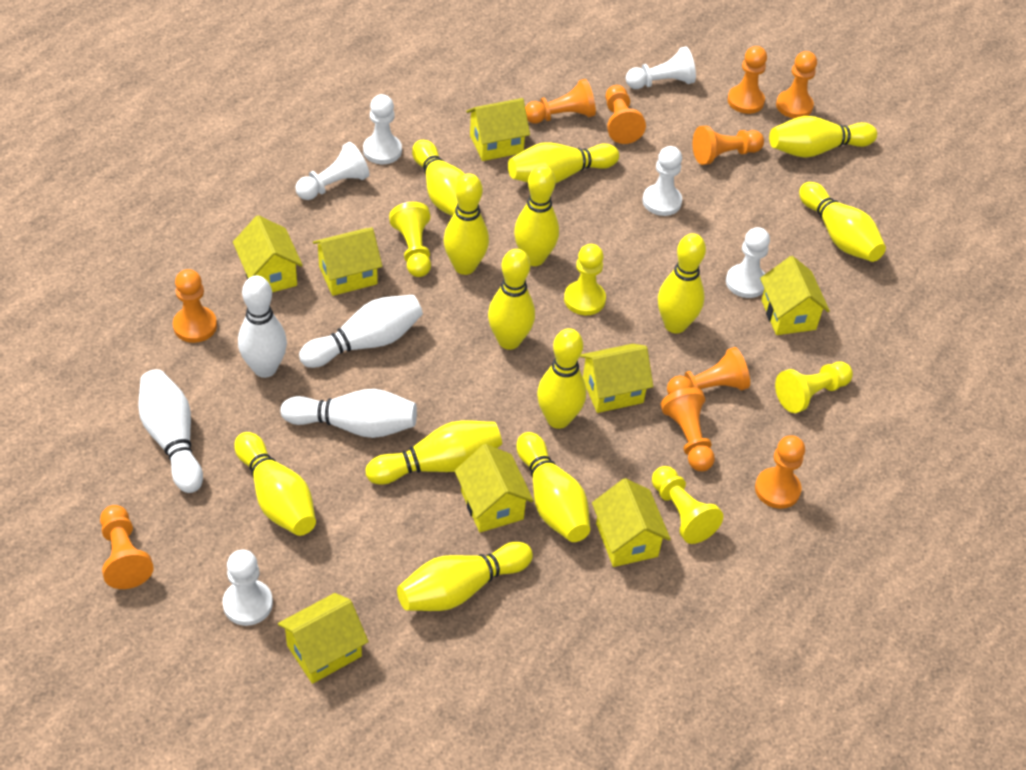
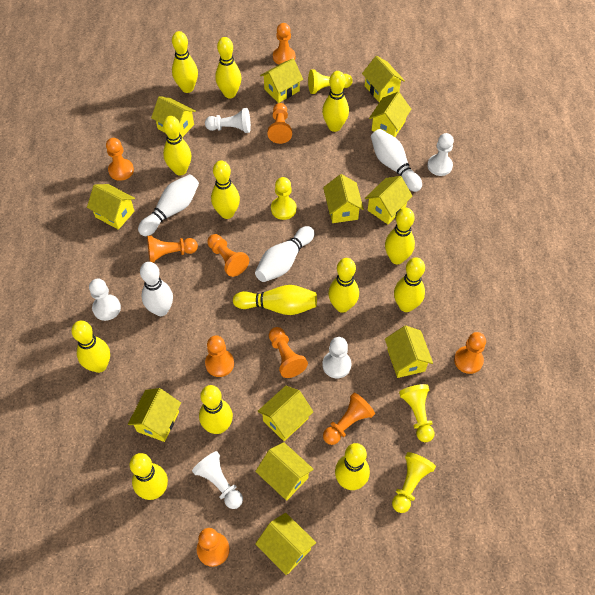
white pawn: 6 -> 5
yellow house: 8 -> 12

